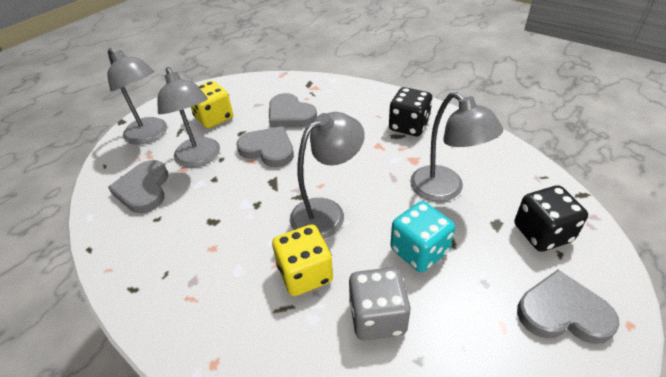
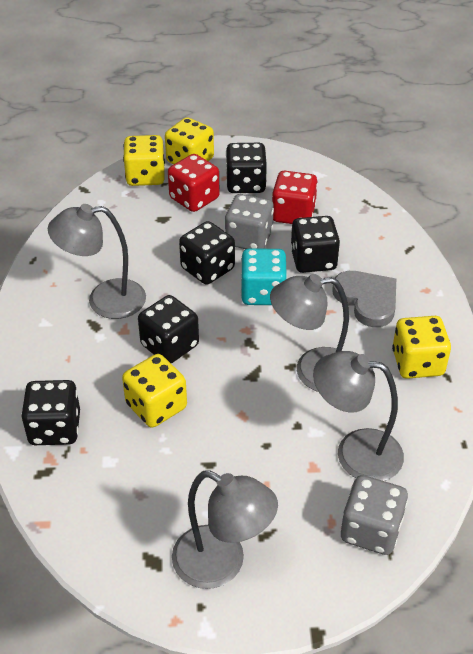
black dice: 2 -> 5
grey dice: 1 -> 2
grey heart: 4 -> 1
red dice: 0 -> 2
yellow dice: 2 -> 4

